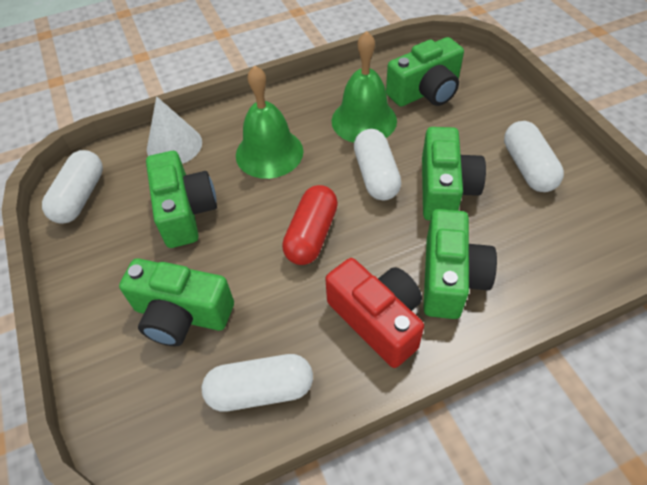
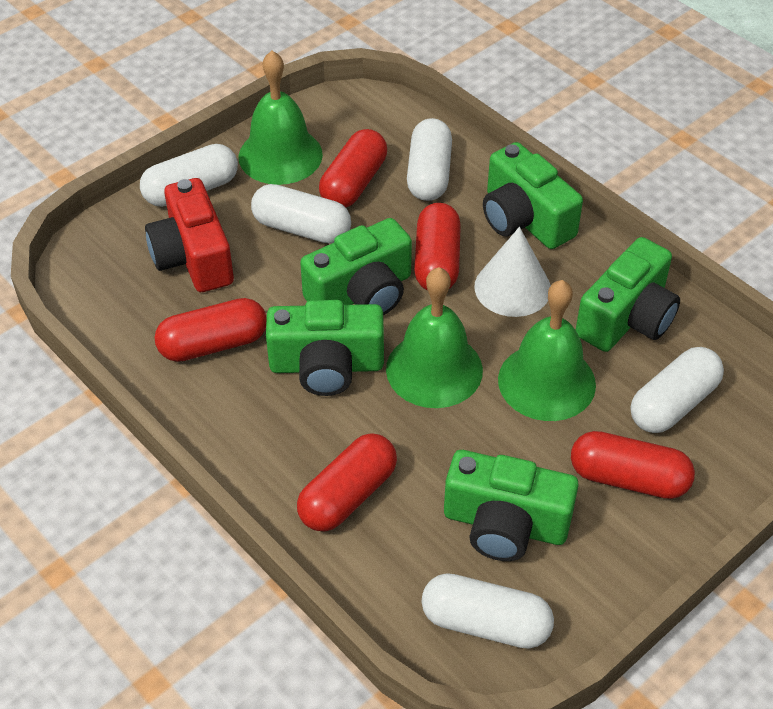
green bell: 2 -> 3
red capsule: 1 -> 5
white capsule: 4 -> 5

